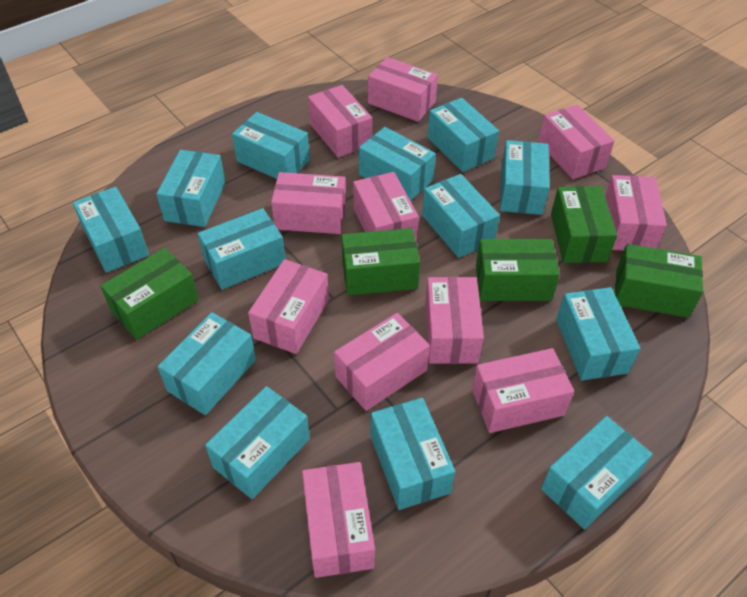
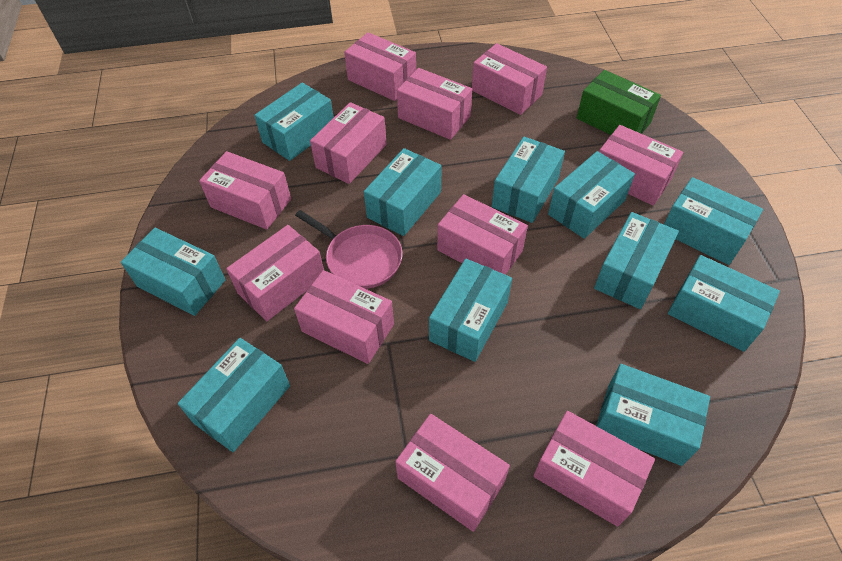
green box: 5 -> 1
pink pan: 0 -> 1
turquoise box: 13 -> 11

